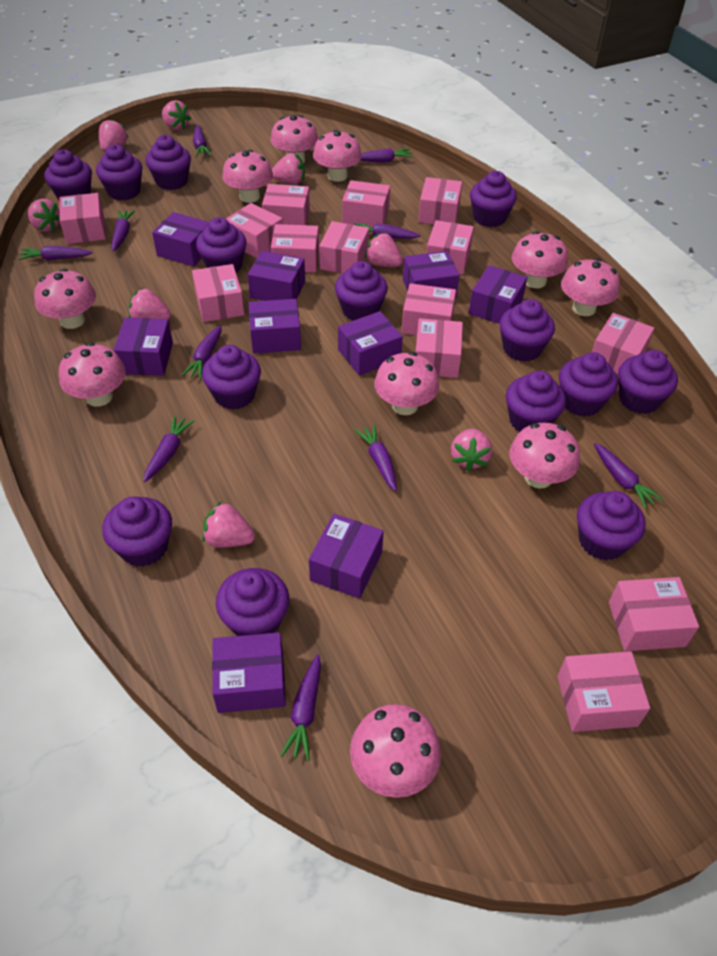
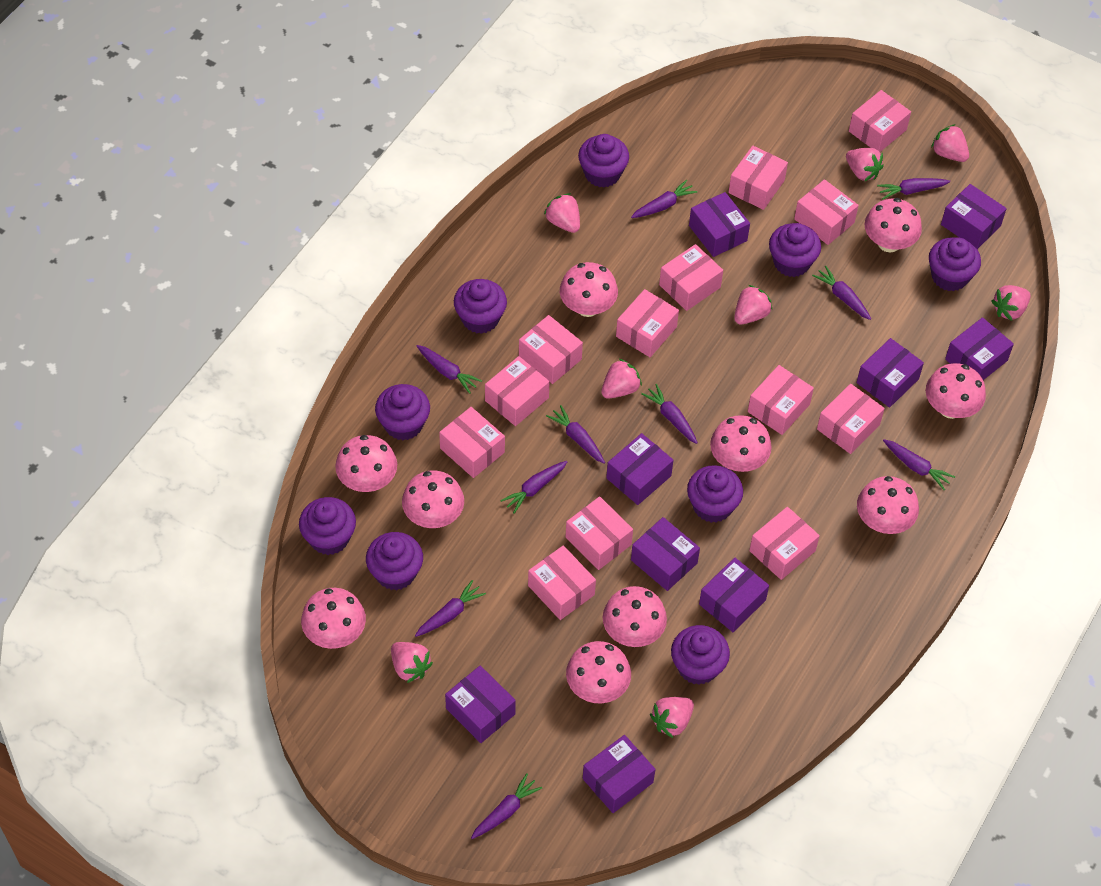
pink box: 14 -> 13
purple cupcake: 14 -> 9

